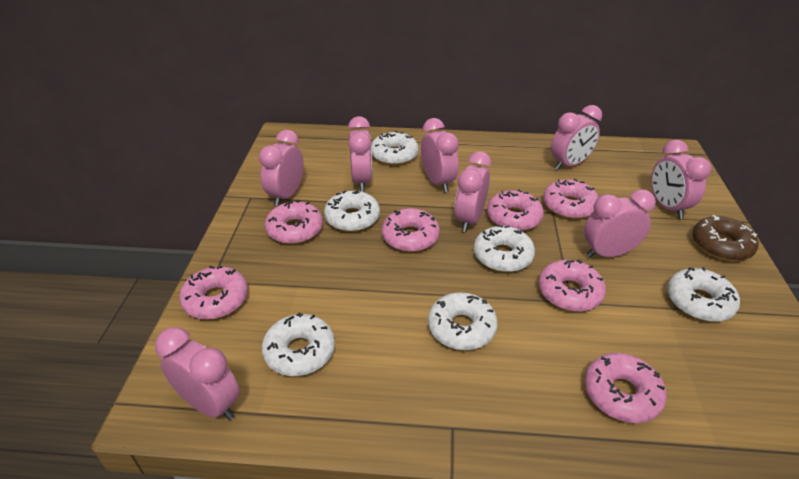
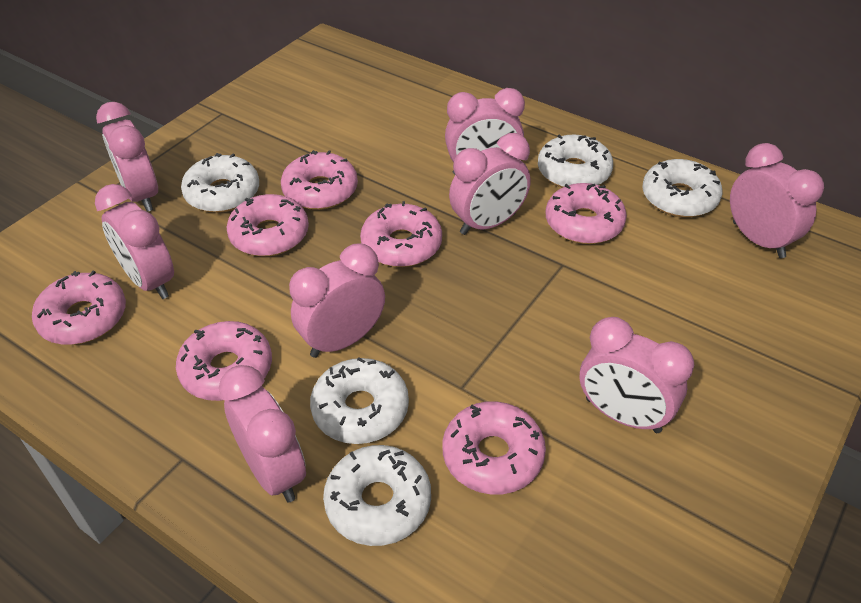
brown donut: 1 -> 0
white donut: 6 -> 5

